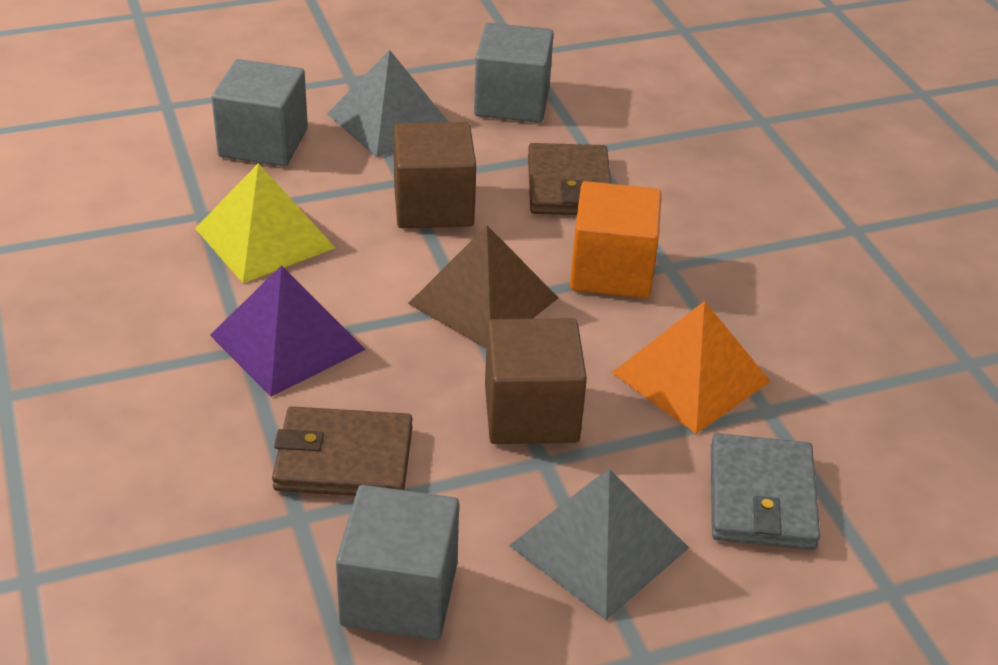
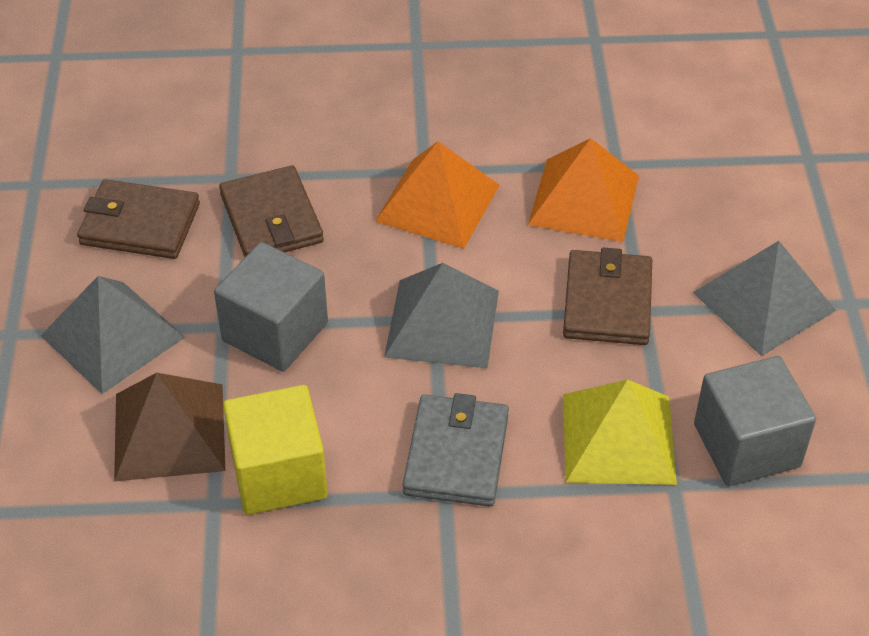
brown cube: 2 -> 0
brown wallet: 2 -> 3
grey cube: 3 -> 2
grey pyramid: 2 -> 3
orange cube: 1 -> 0
orange pyramid: 1 -> 2
purple pyramid: 1 -> 0
yellow cube: 0 -> 1

